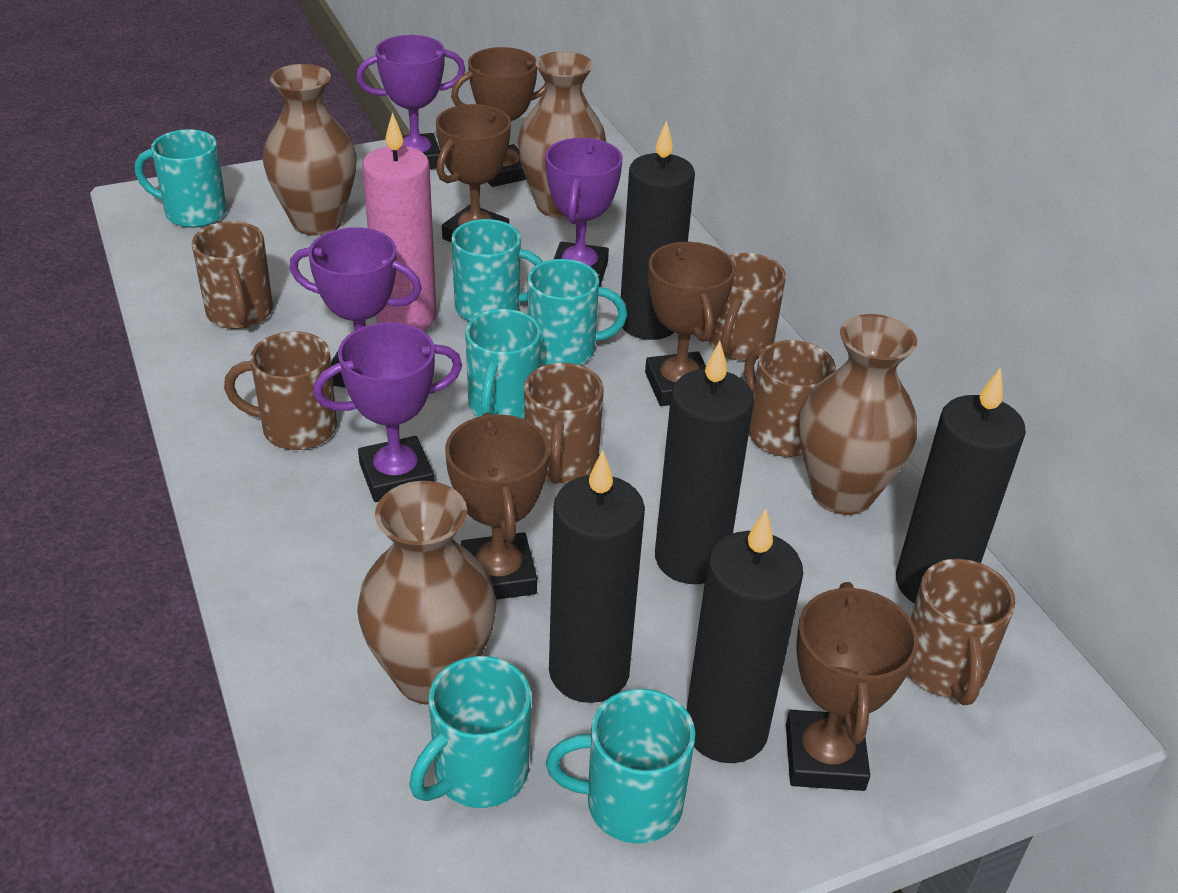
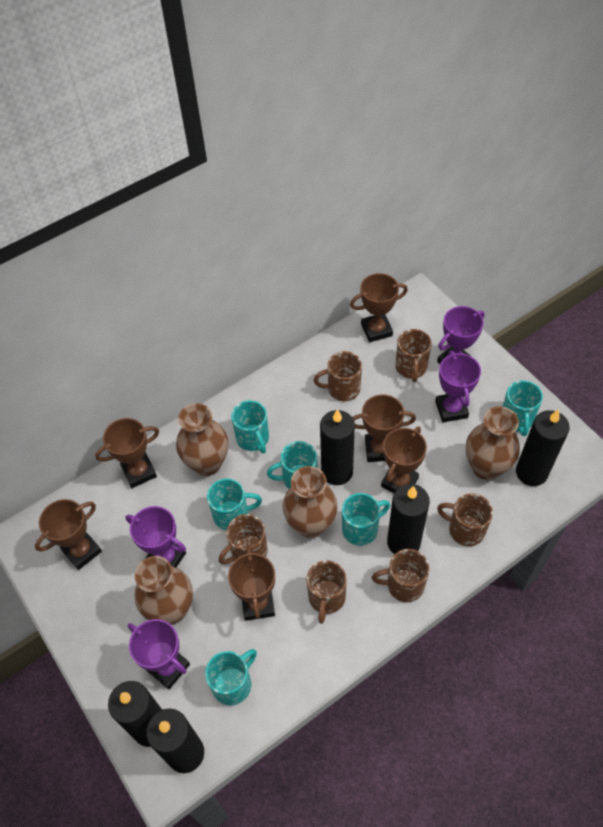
brown trophy: 5 -> 6
pink candle: 1 -> 0

